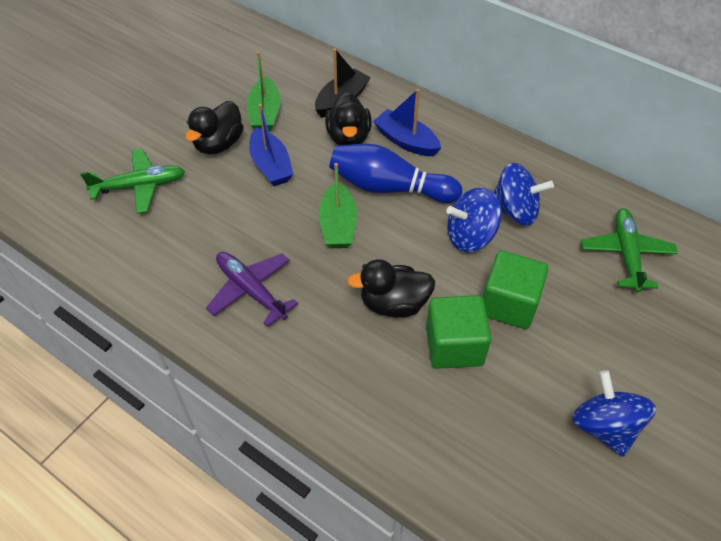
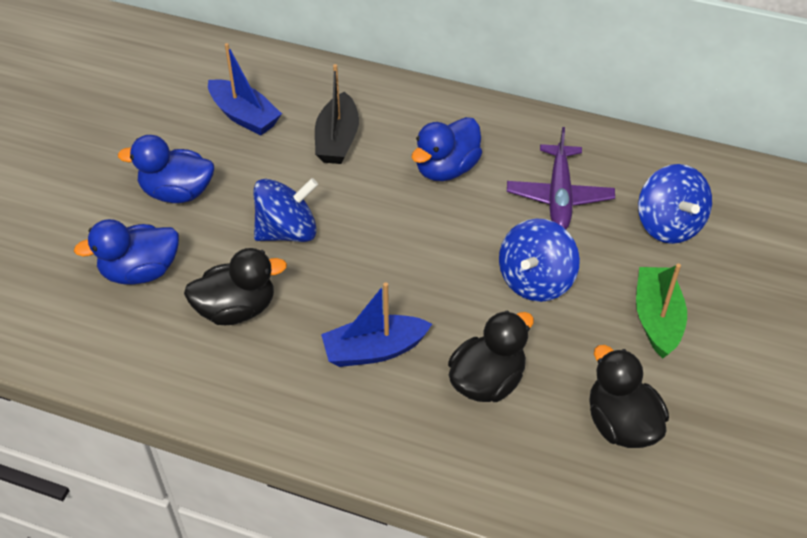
blue bowling pin: 1 -> 0
blue duck: 0 -> 3
green boat: 2 -> 1
green cube: 2 -> 0
green plane: 2 -> 0

